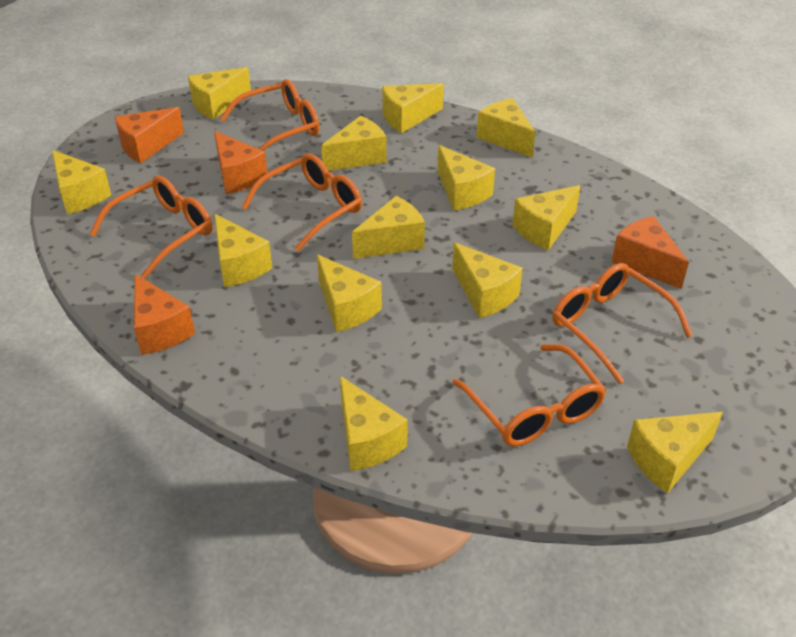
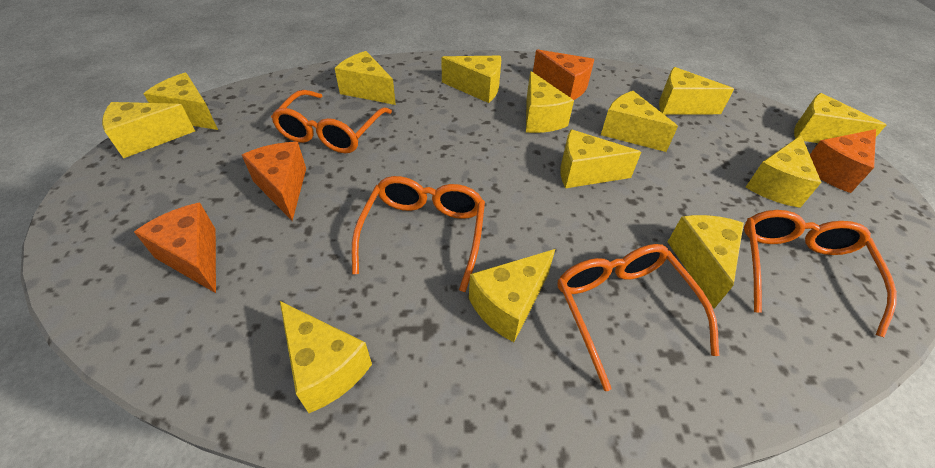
orange glasses: 5 -> 4

